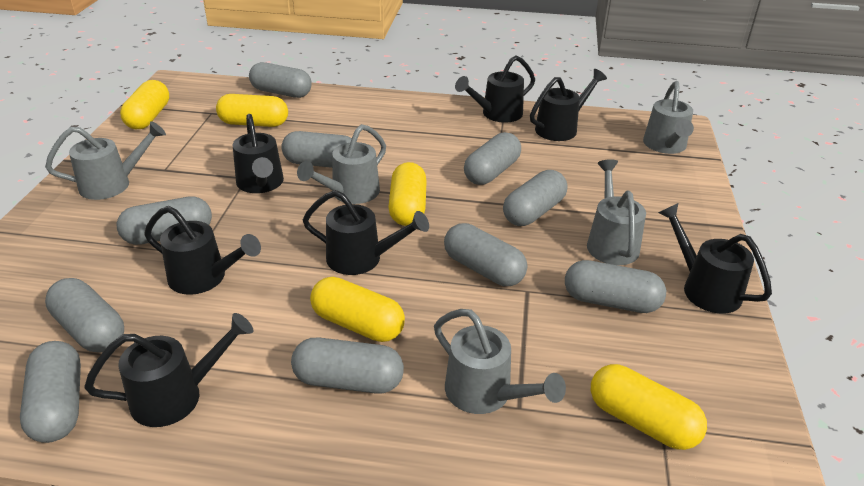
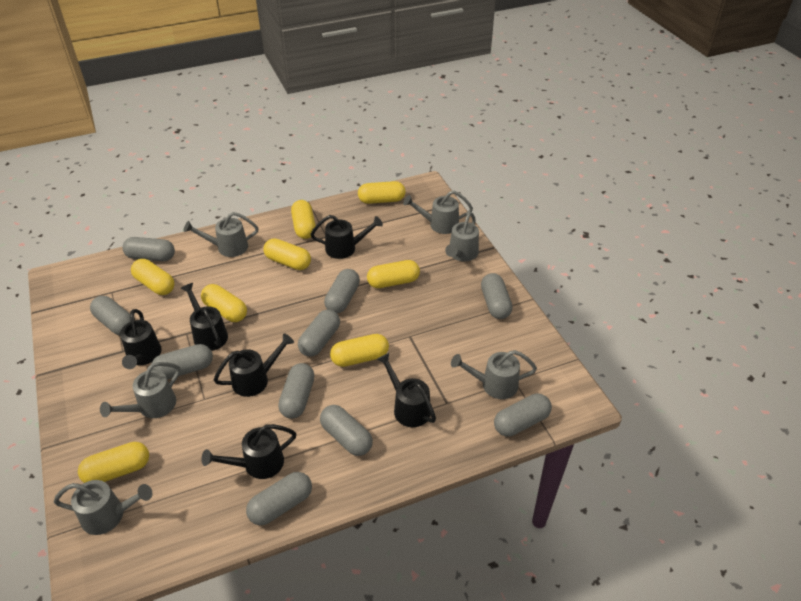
black watering can: 7 -> 6
grey watering can: 5 -> 6
yellow capsule: 5 -> 8

